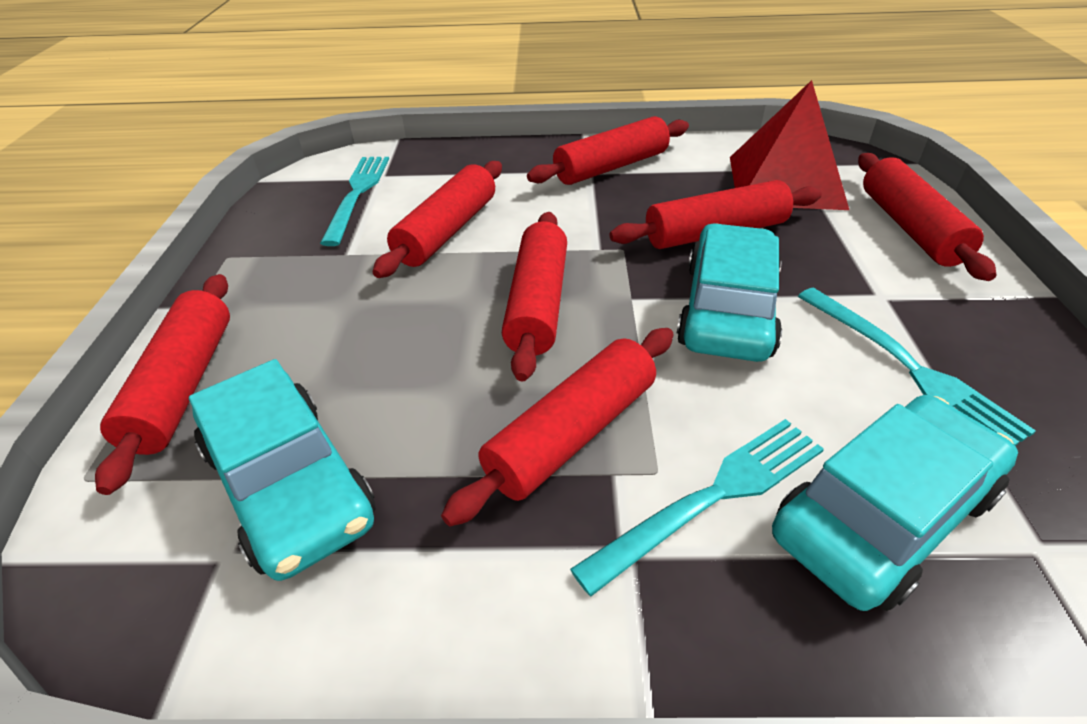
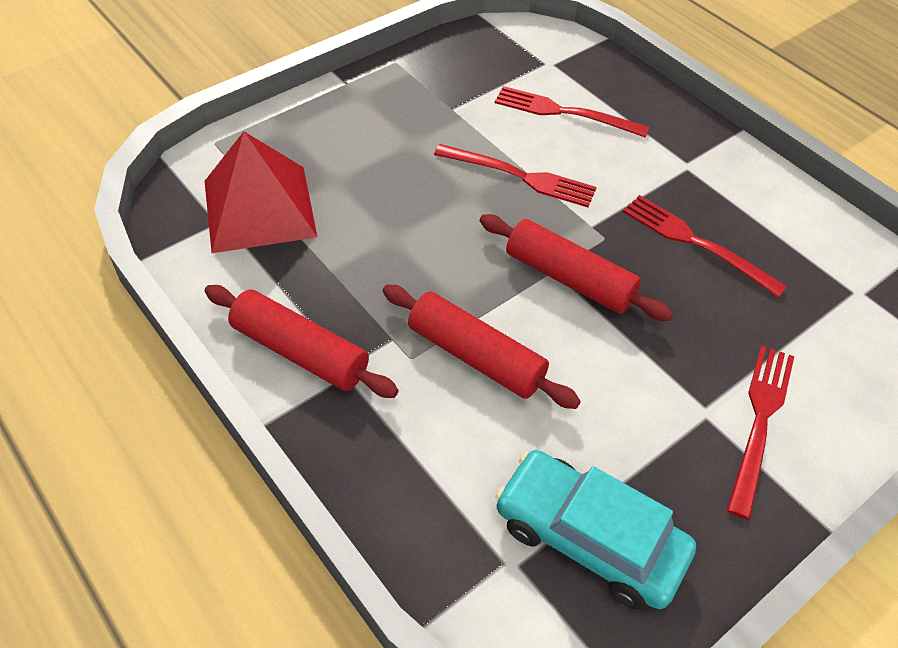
red fork: 0 -> 4
red rolling pin: 7 -> 3
turquoise car: 3 -> 1
turquoise fork: 3 -> 0

